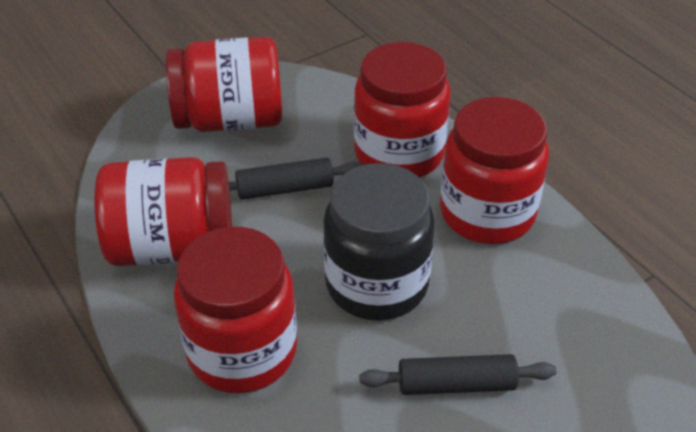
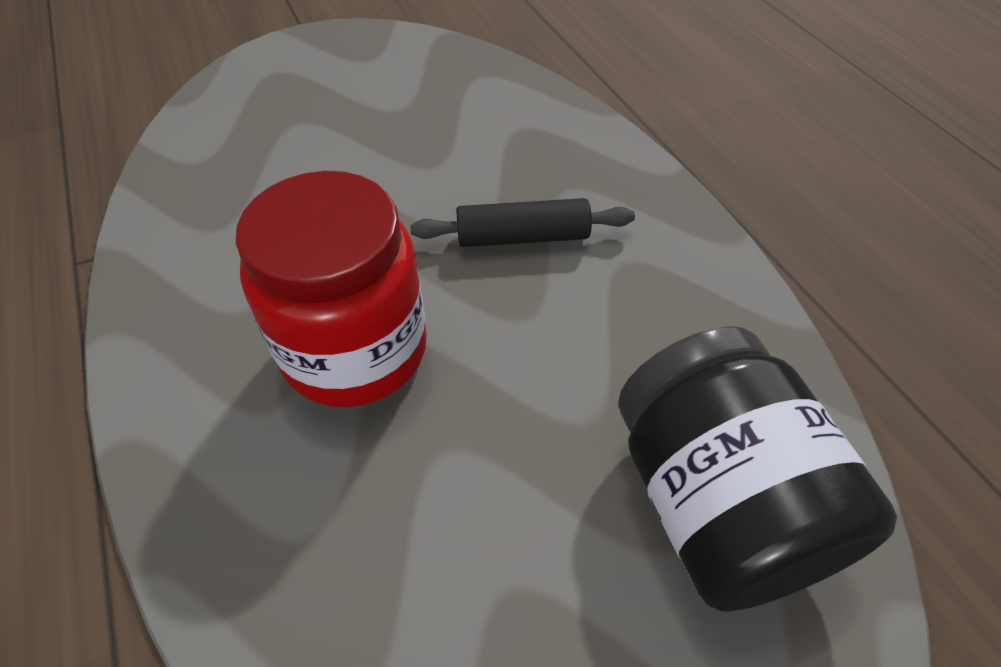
black rolling pin: 2 -> 1
red jar: 5 -> 1

